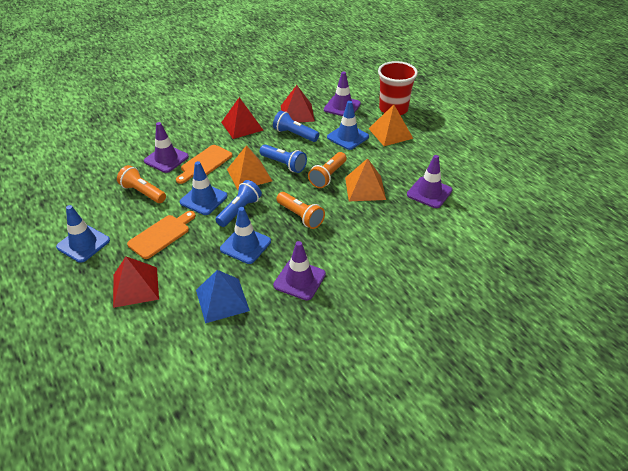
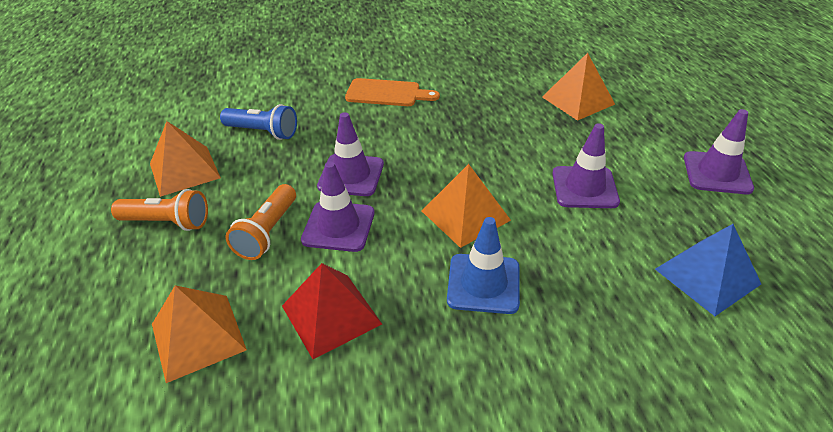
blue flashlight: 3 -> 1
blue traffic cone: 4 -> 1
orange cutting board: 2 -> 1
orange flashlight: 3 -> 2
orange pyramid: 3 -> 4
red cup: 1 -> 0
red pyramid: 3 -> 1

